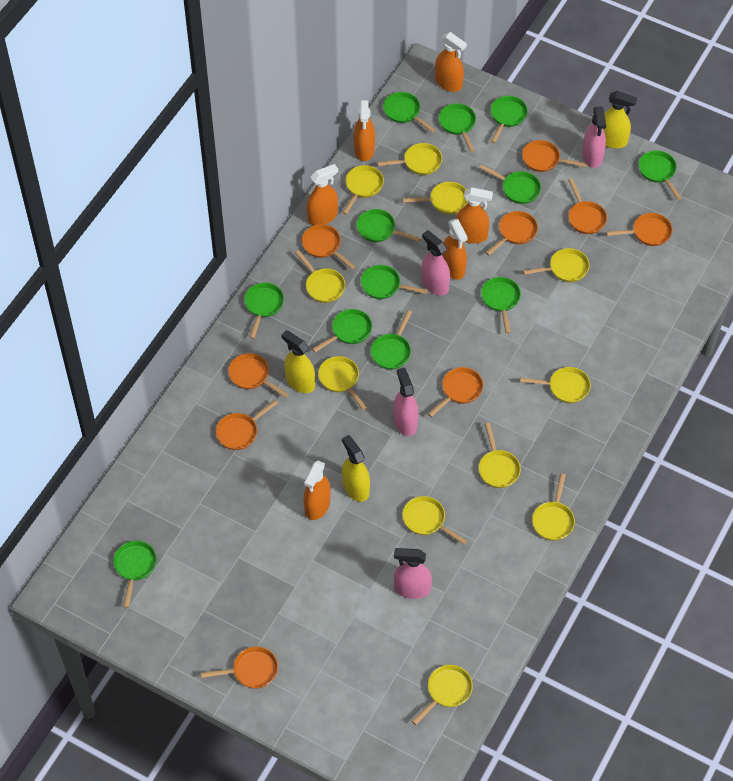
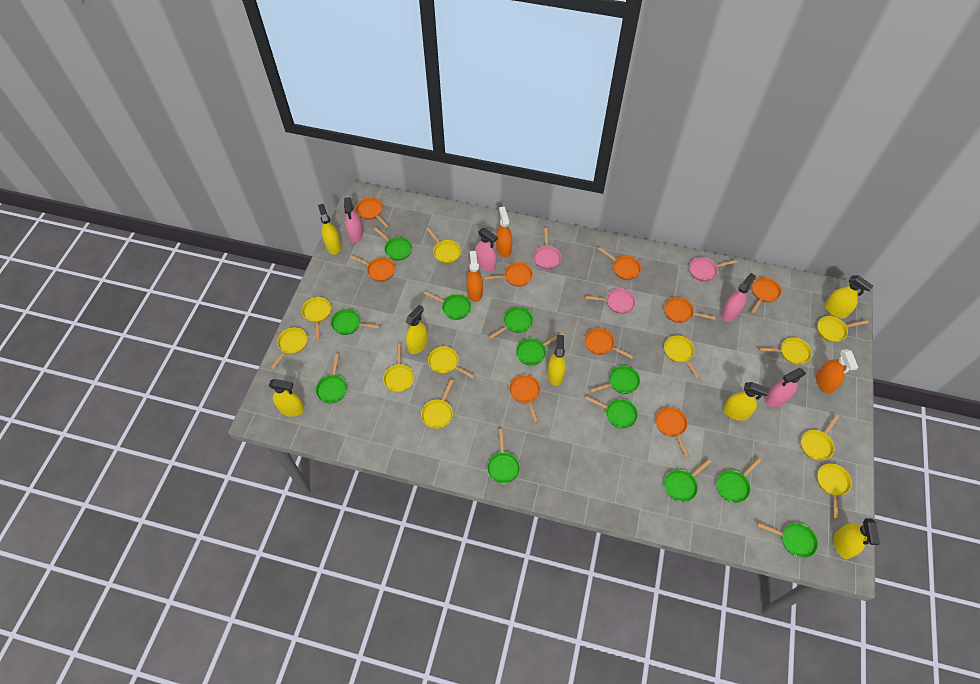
orange spray bottle: 6 -> 3
pink pan: 0 -> 3
yellow spray bottle: 3 -> 7

